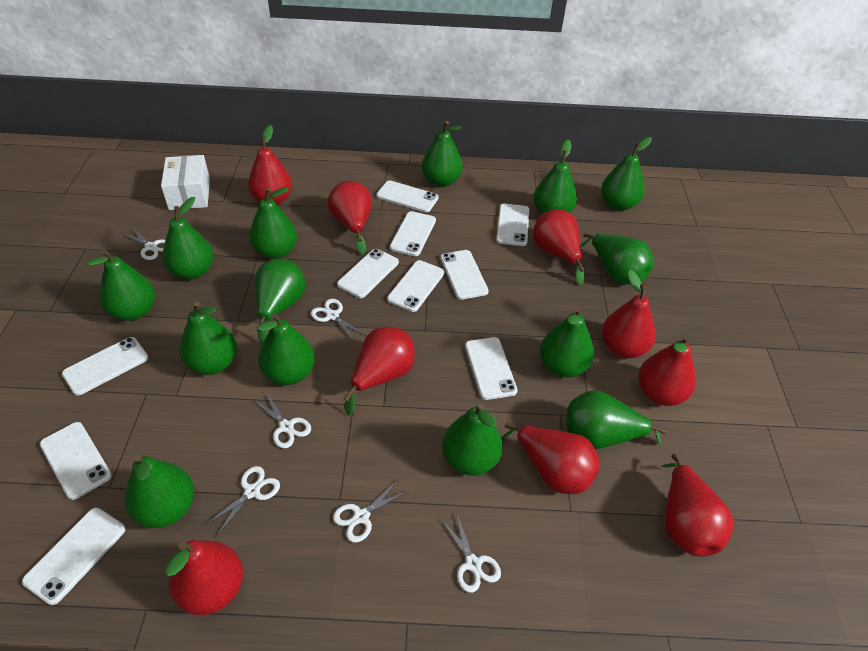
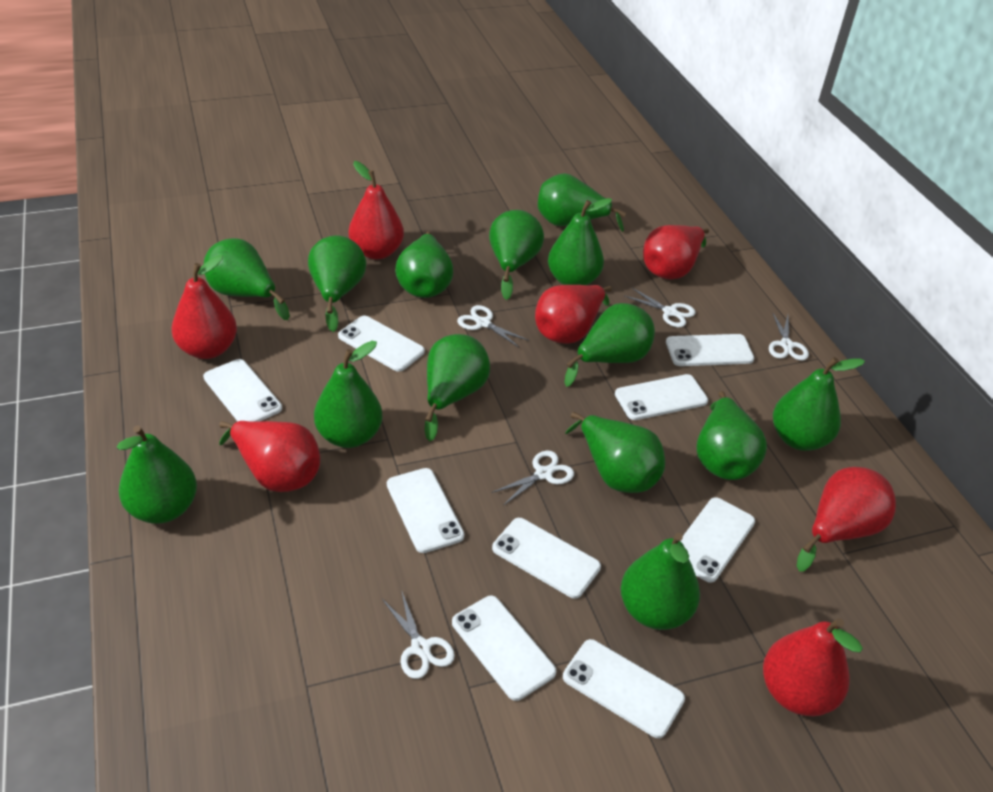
red pear: 9 -> 7
white box: 1 -> 0
white phone: 10 -> 9
white scissors: 6 -> 5

